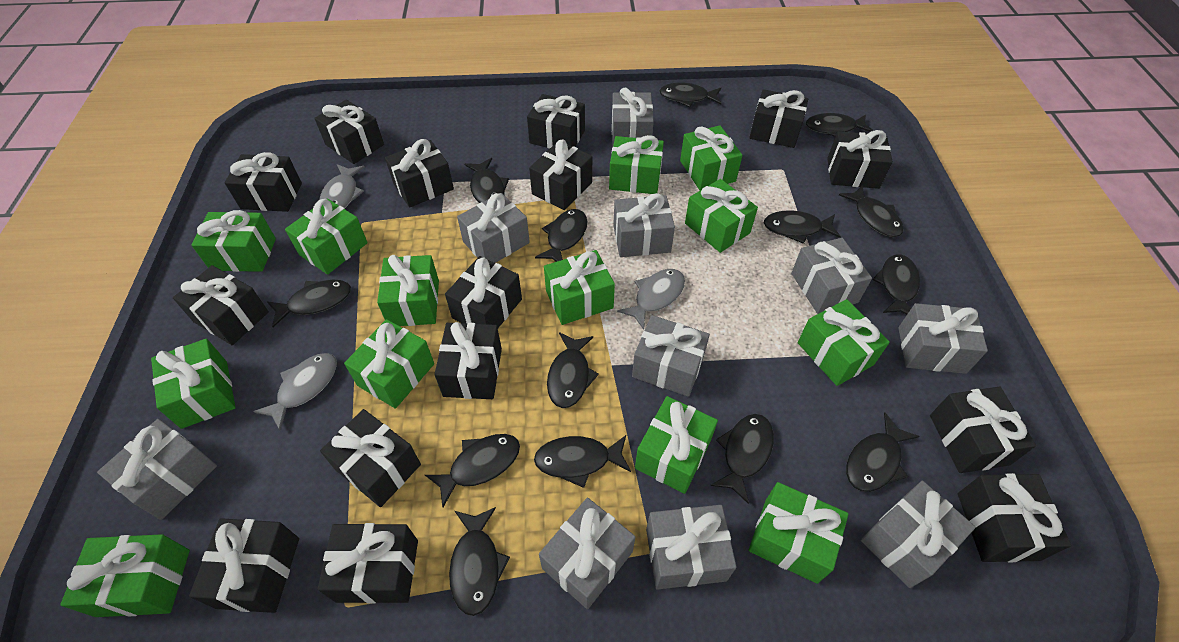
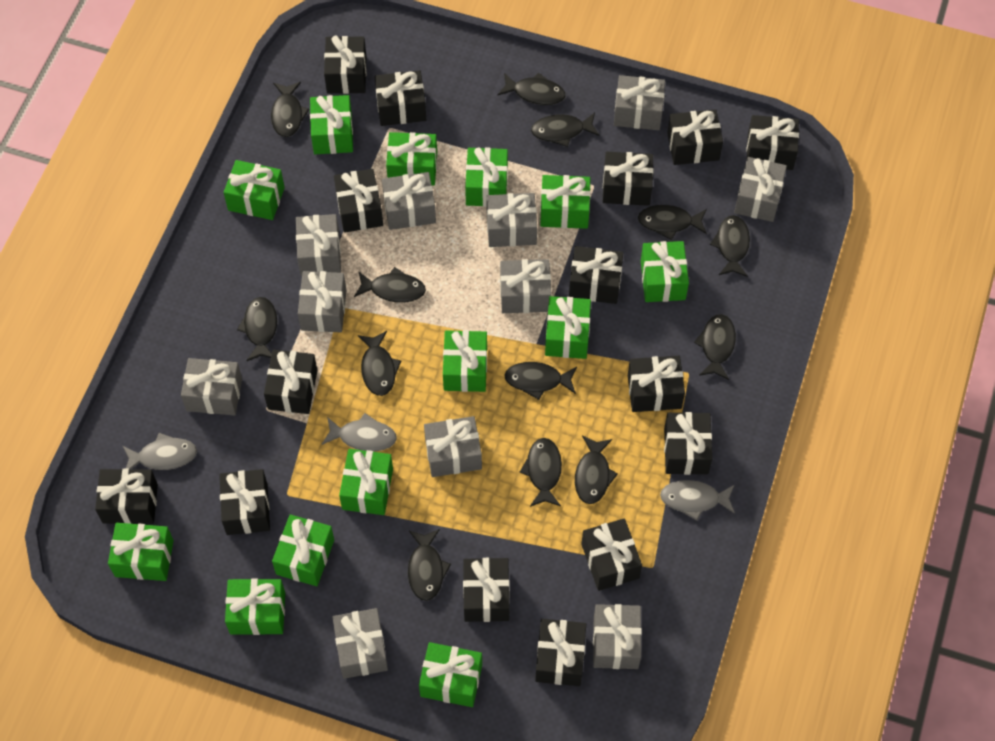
black fish: 14 -> 13
grey gift: 10 -> 11

